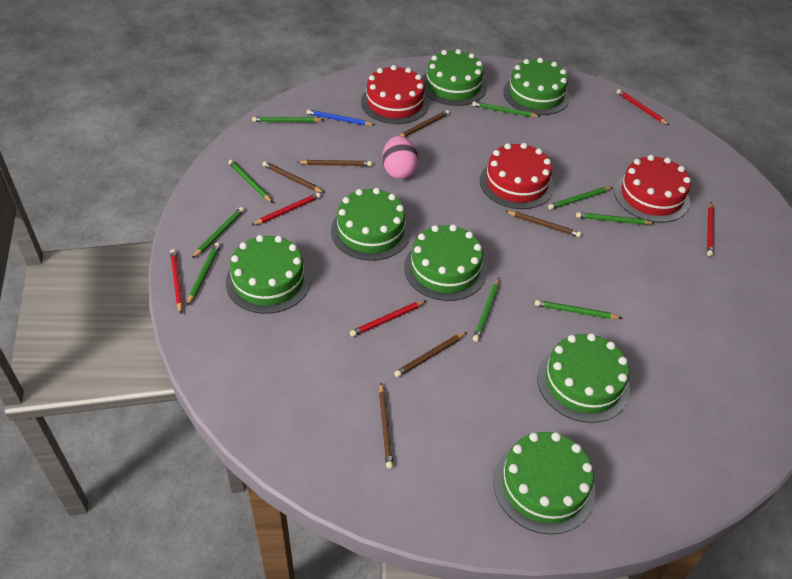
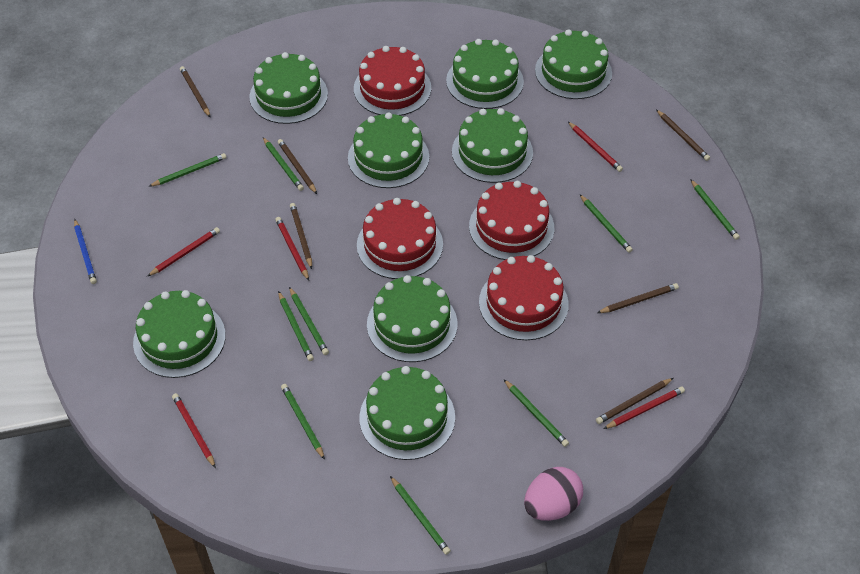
green cake: 7 -> 8
red cake: 3 -> 4

